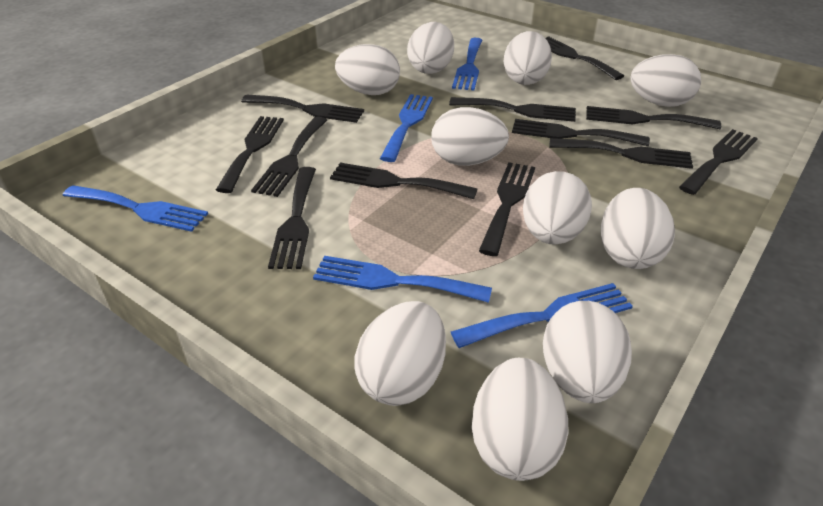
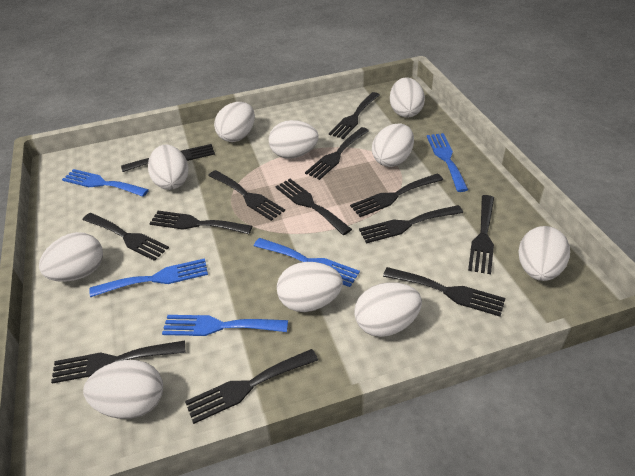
black fork: 12 -> 13

